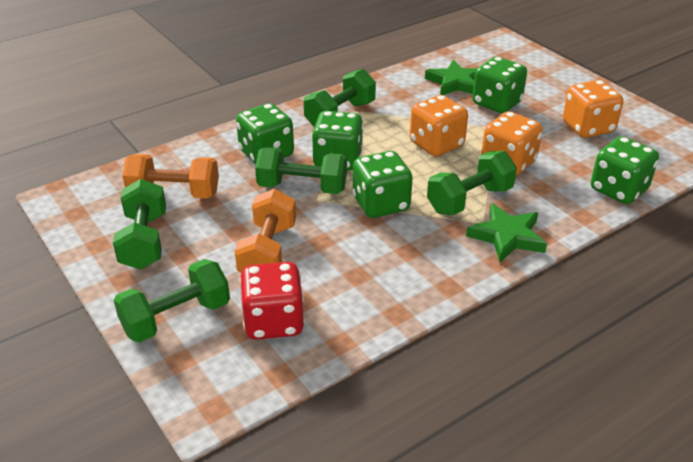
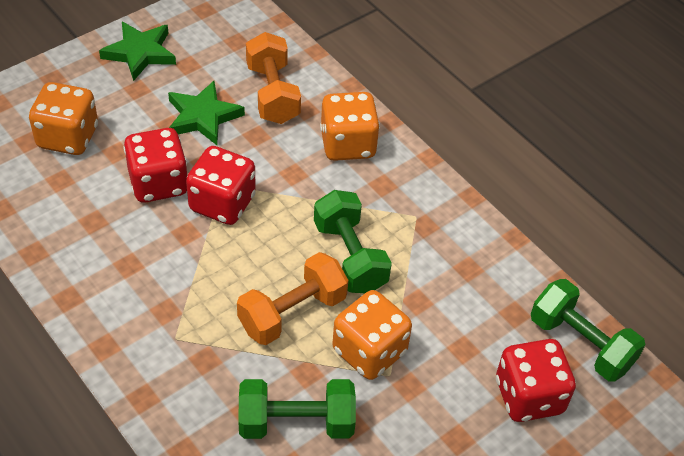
green dice: 5 -> 0
green dumbbell: 5 -> 3
red dice: 1 -> 3

